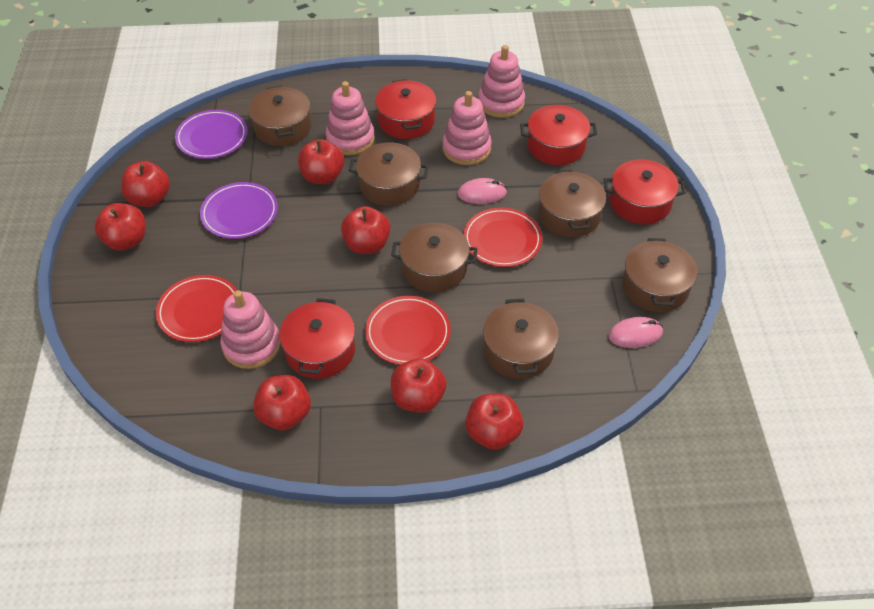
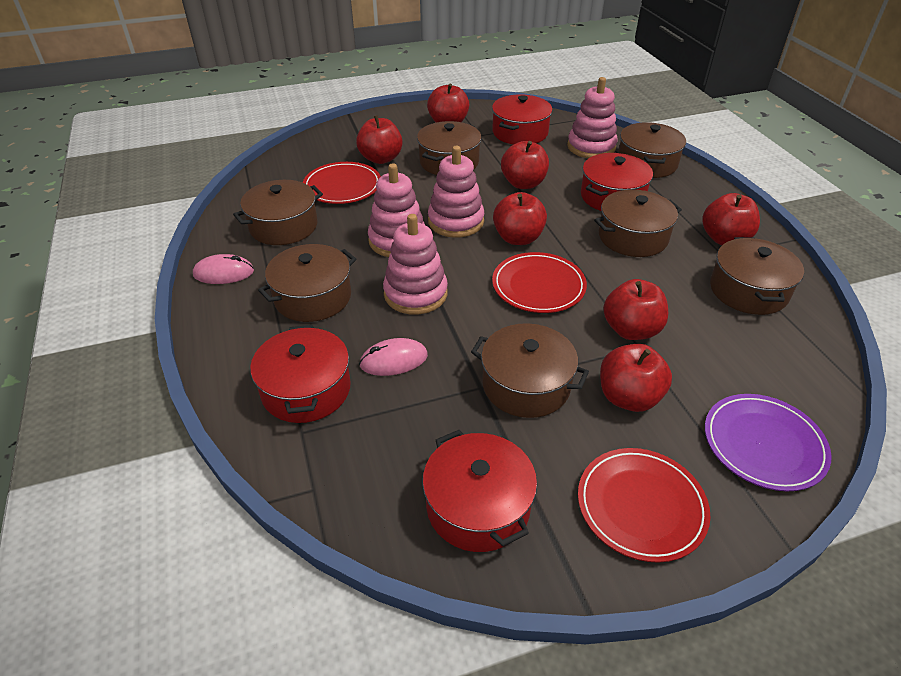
brown pot: 6 -> 7
purple plate: 2 -> 1

